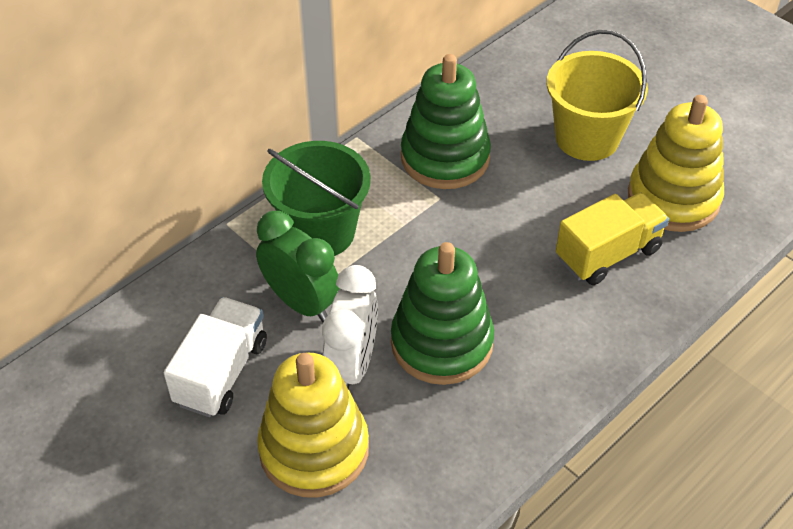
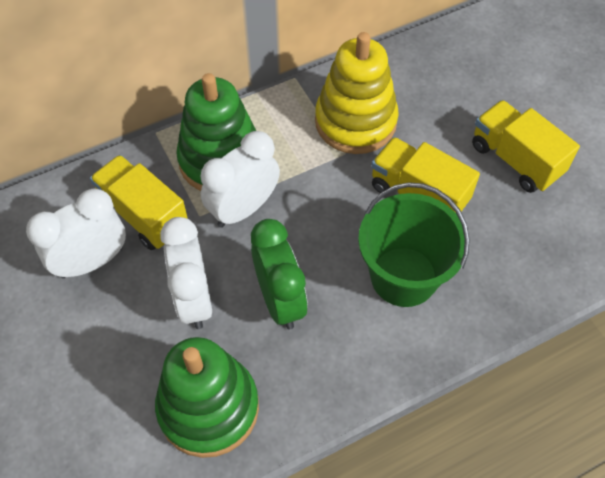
white clock: 1 -> 3
white truck: 1 -> 0
yellow bucket: 1 -> 0
yellow stacking toy: 2 -> 1
yellow truck: 1 -> 3

